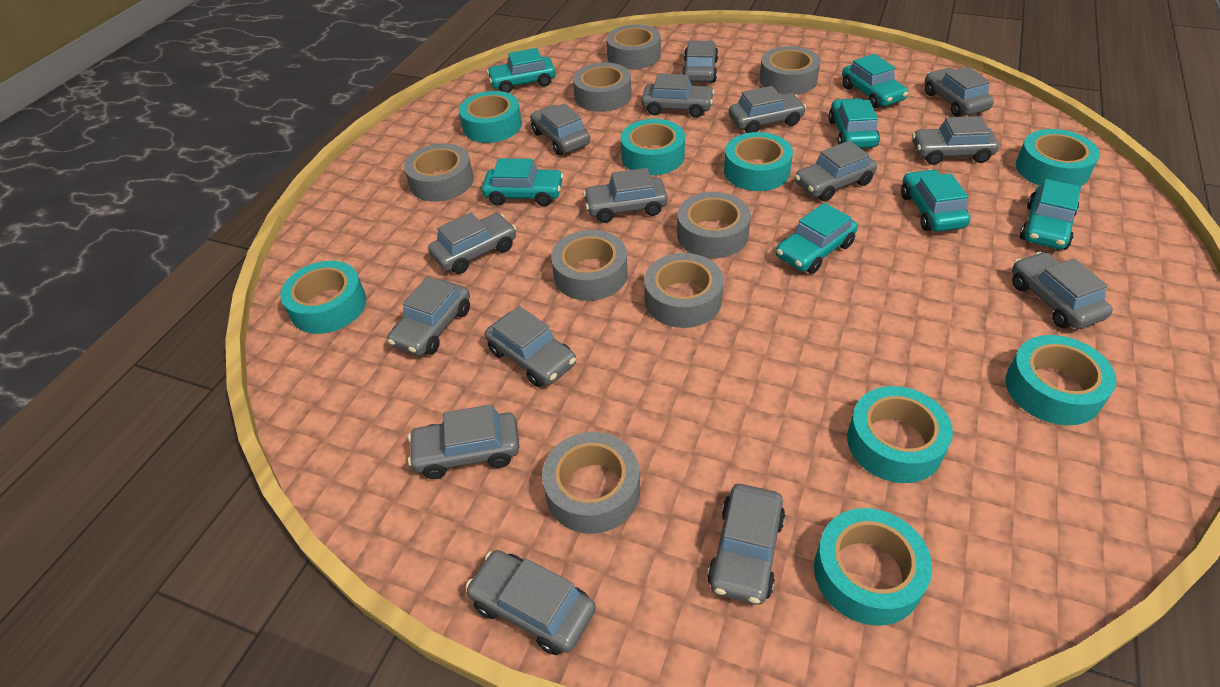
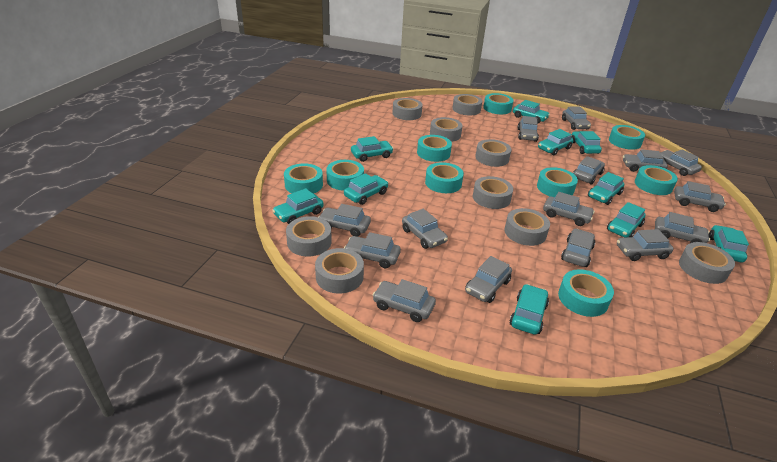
grey tape: 8 -> 9
turquoise car: 7 -> 10
turquoise tape: 8 -> 9

